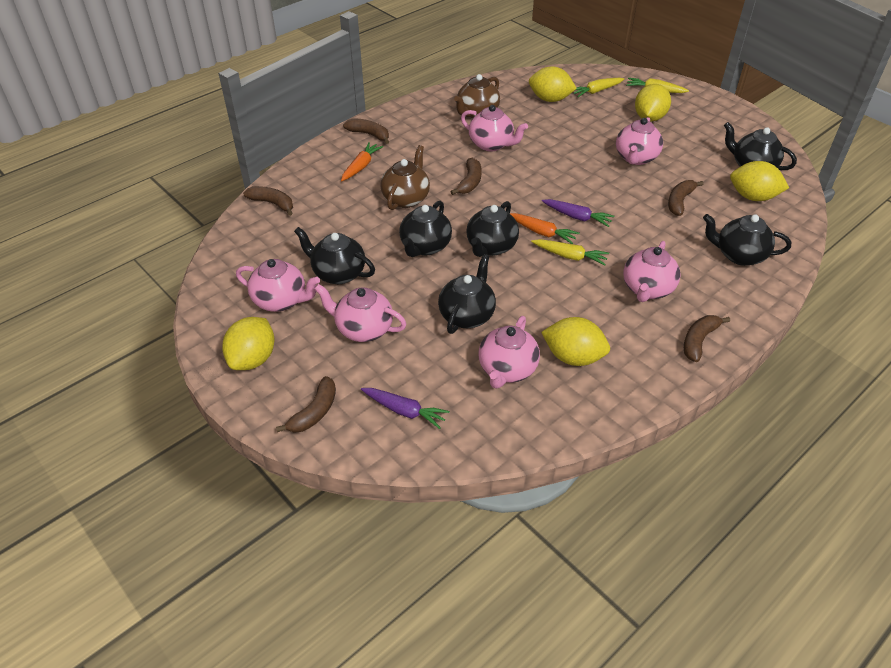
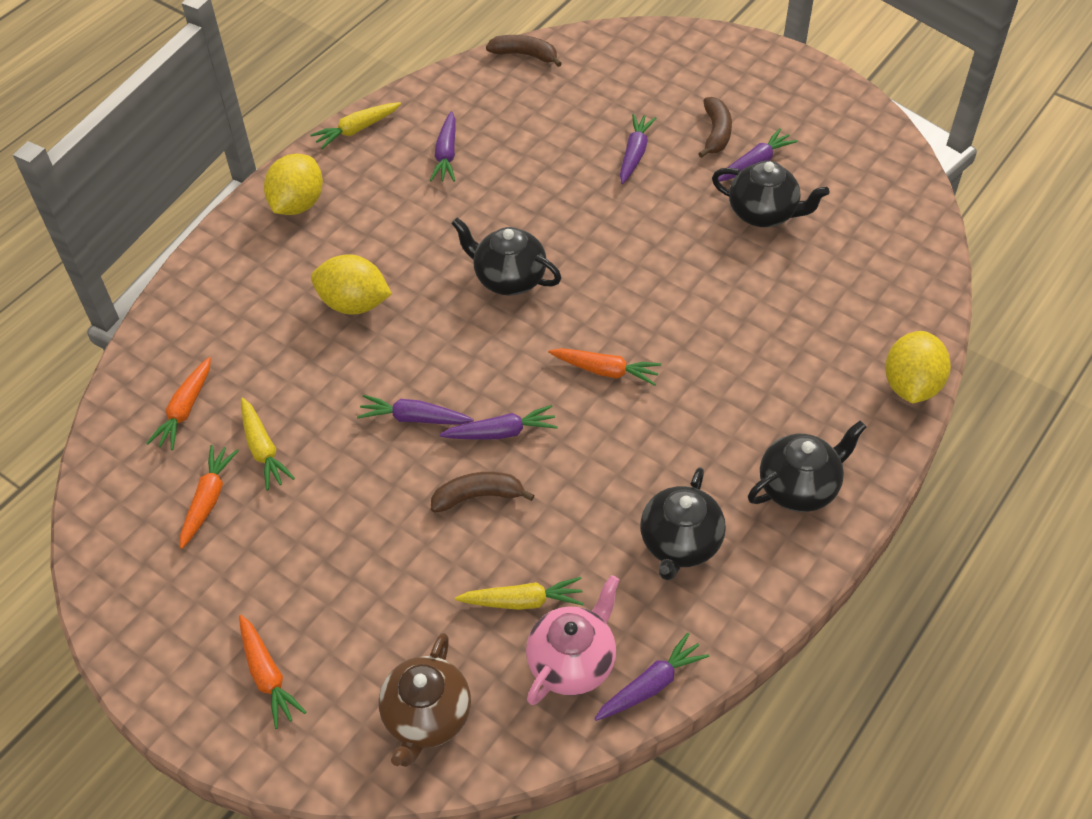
black teapot: 6 -> 4
brown banana: 6 -> 3
brown teapot: 2 -> 1
orange carrot: 2 -> 4
pink teapot: 6 -> 1
purple carrot: 2 -> 6
yellow lemon: 5 -> 3

